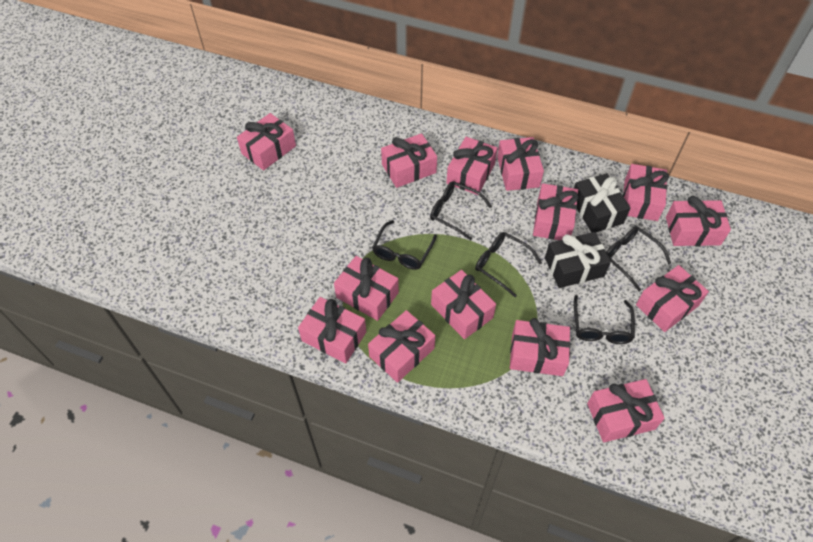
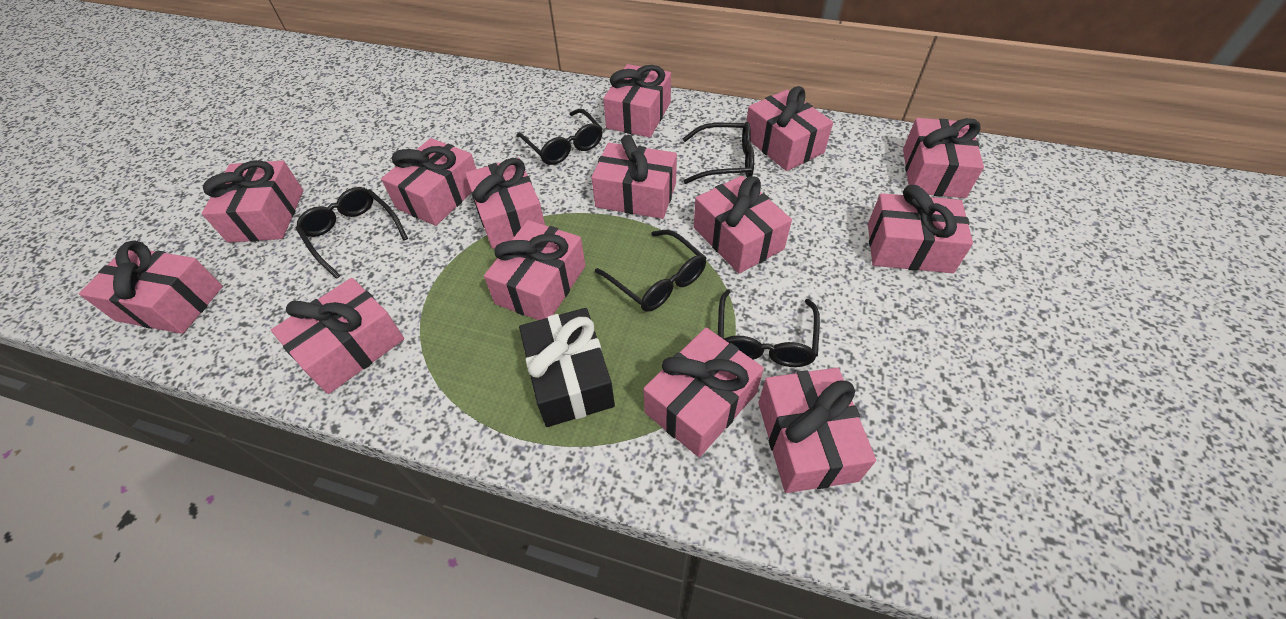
black gift: 2 -> 1

